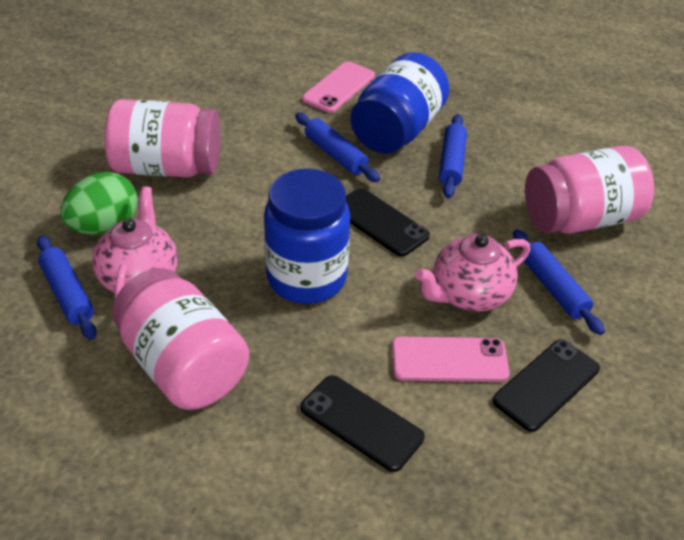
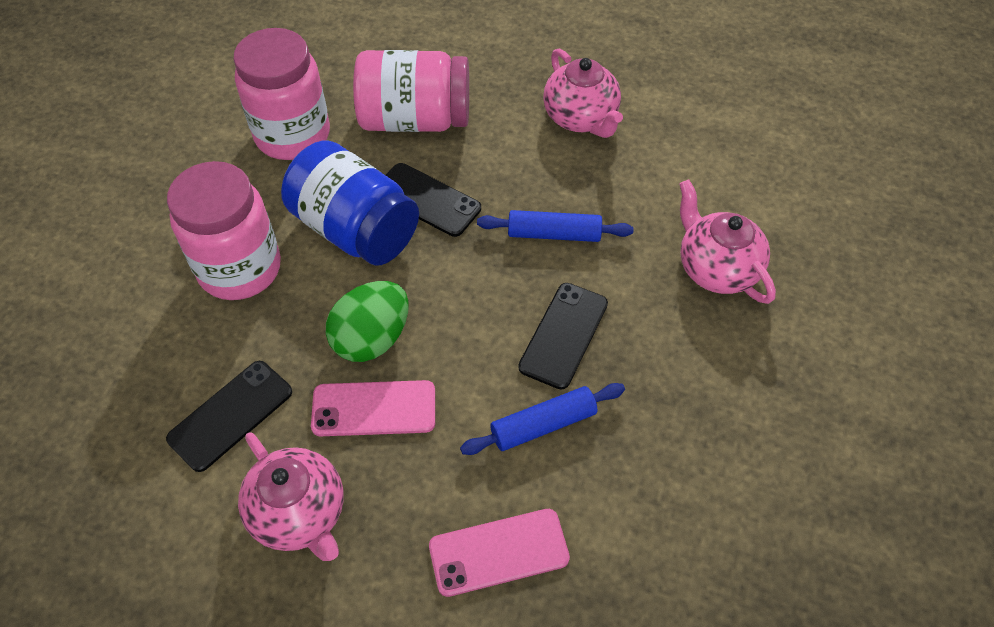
blue jar: 2 -> 1
blue rolling pin: 4 -> 2
pink teapot: 2 -> 3

